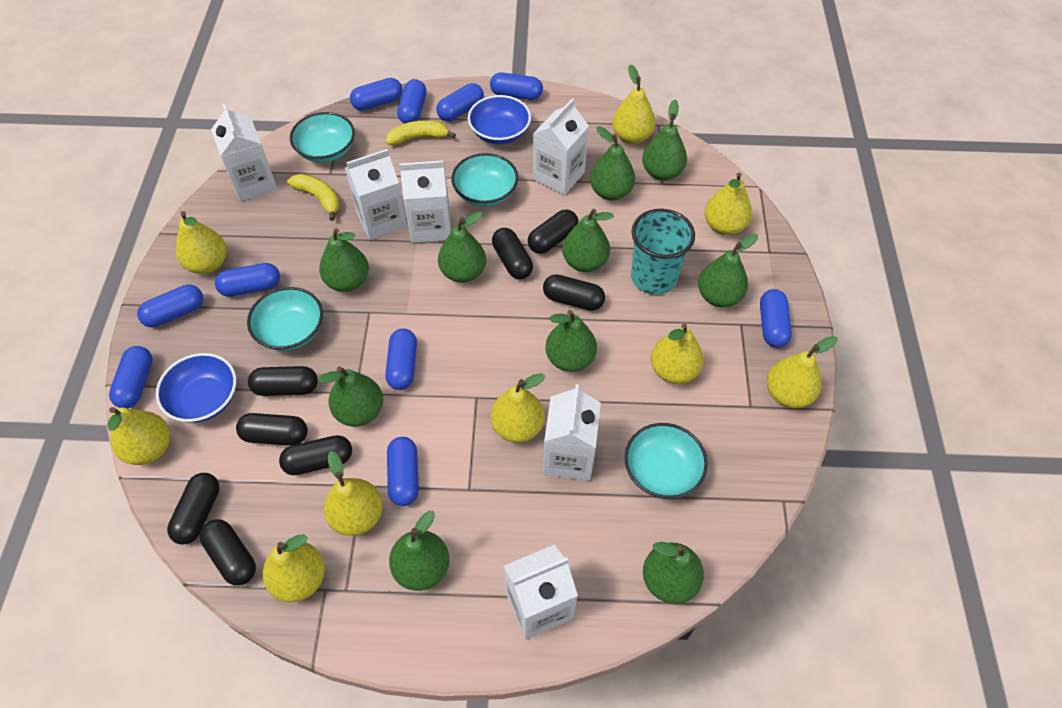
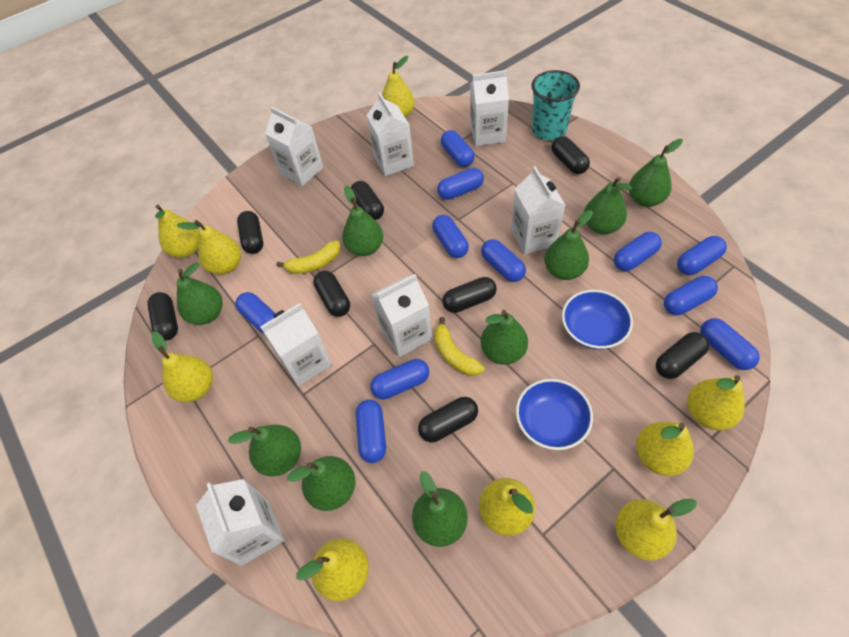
blue capsule: 10 -> 11
green pear: 10 -> 9
turquoise bowl: 4 -> 0
white carton: 6 -> 7

